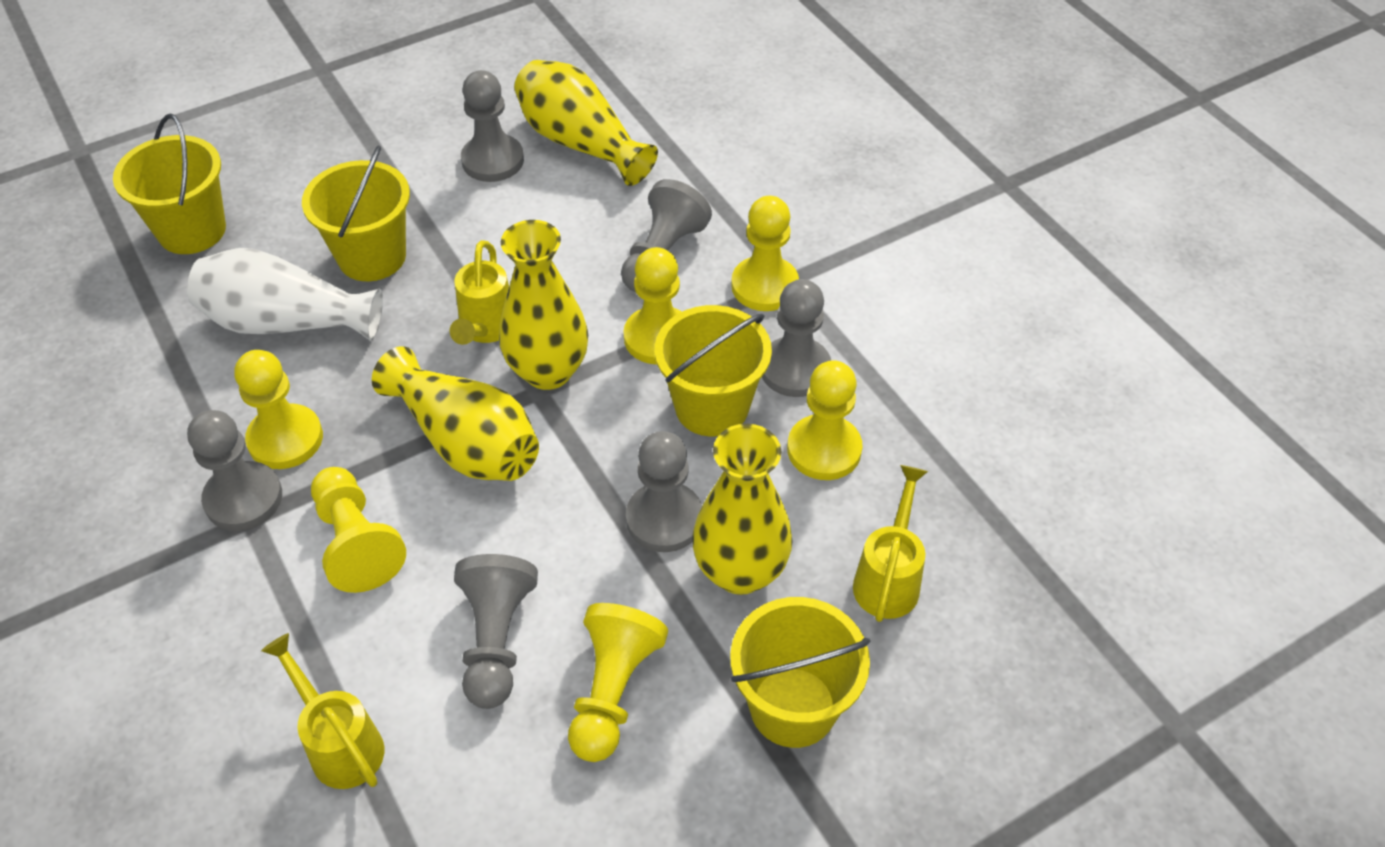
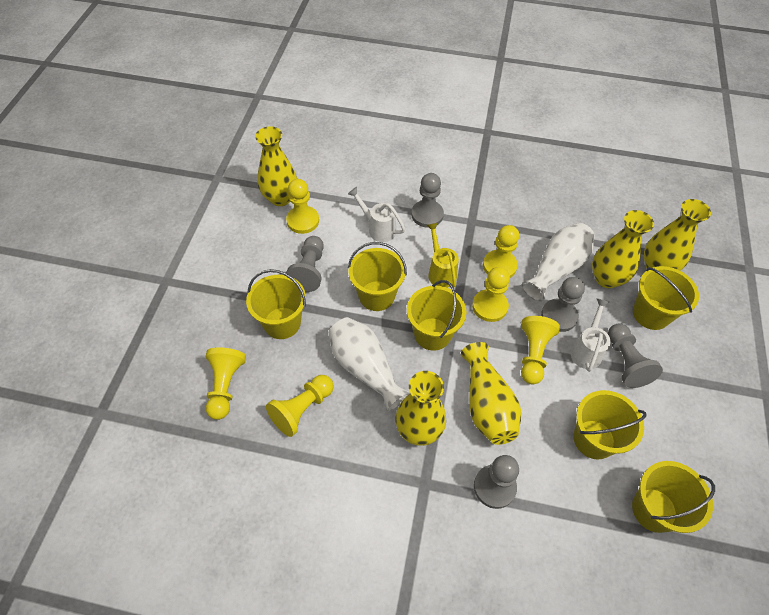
grey pawn: 6 -> 5
white vase: 1 -> 2
white watering can: 0 -> 2
yellow bucket: 4 -> 6
yellow vase: 4 -> 5
yellow watering can: 3 -> 1

